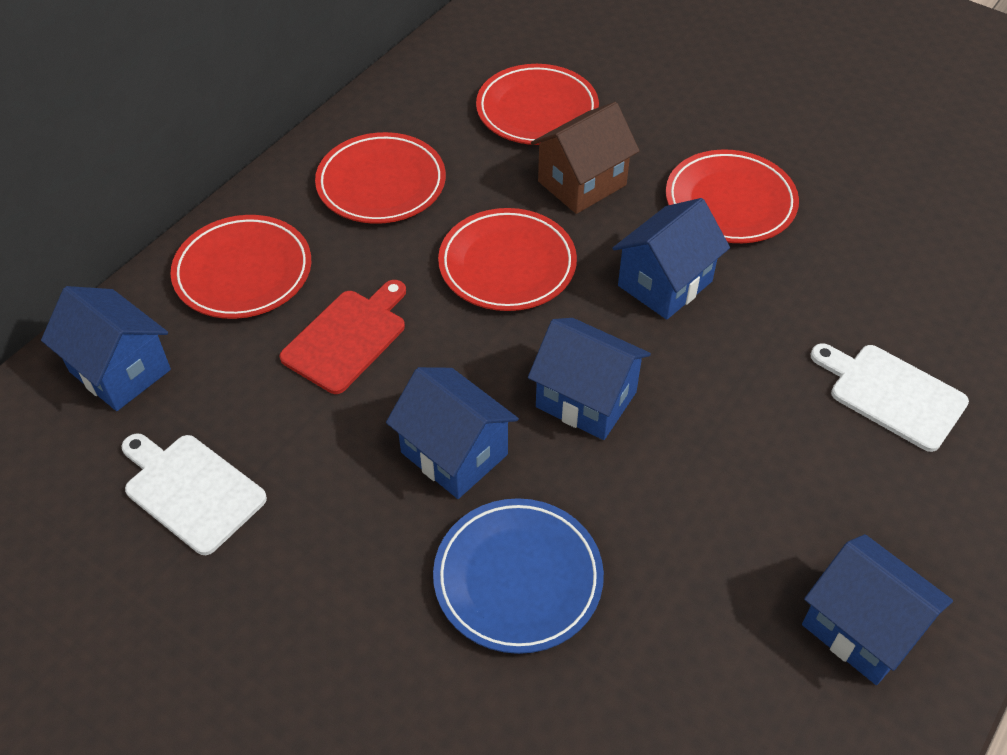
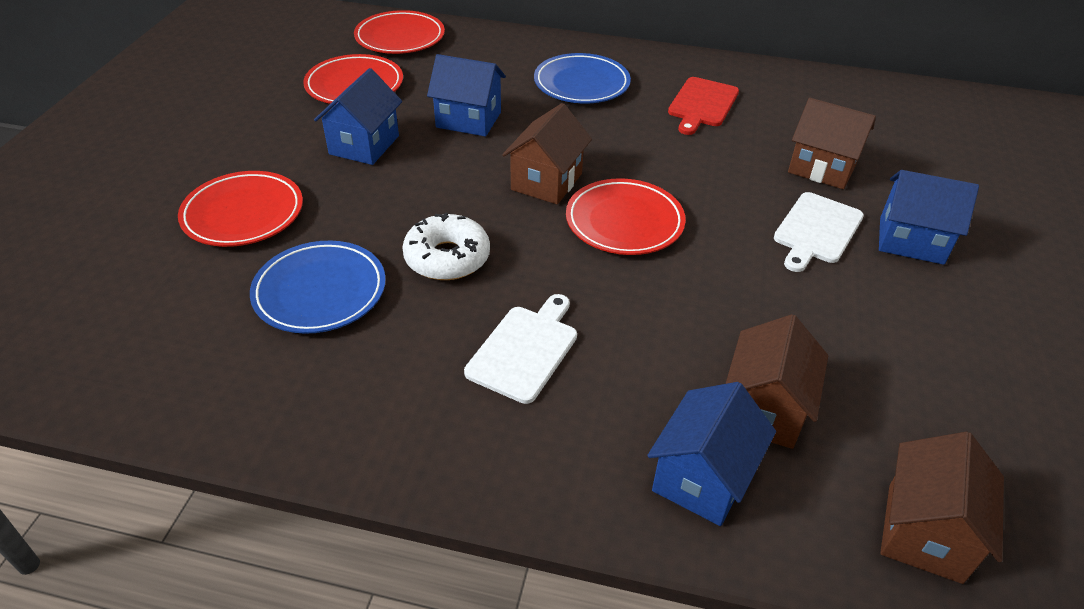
blue house: 5 -> 4
blue plate: 1 -> 2
brown house: 1 -> 4
red plate: 5 -> 4
white donut: 0 -> 1

